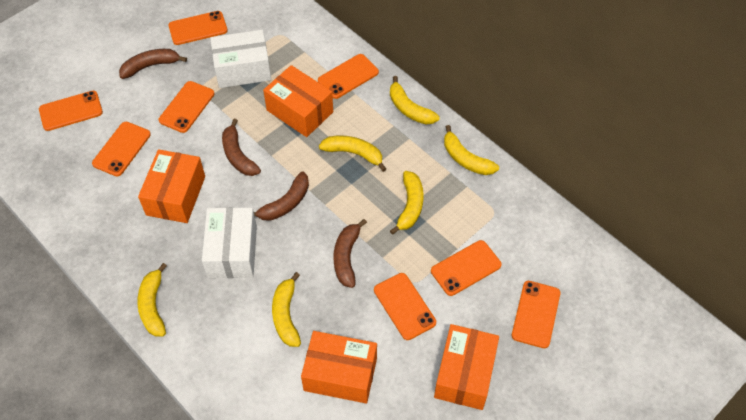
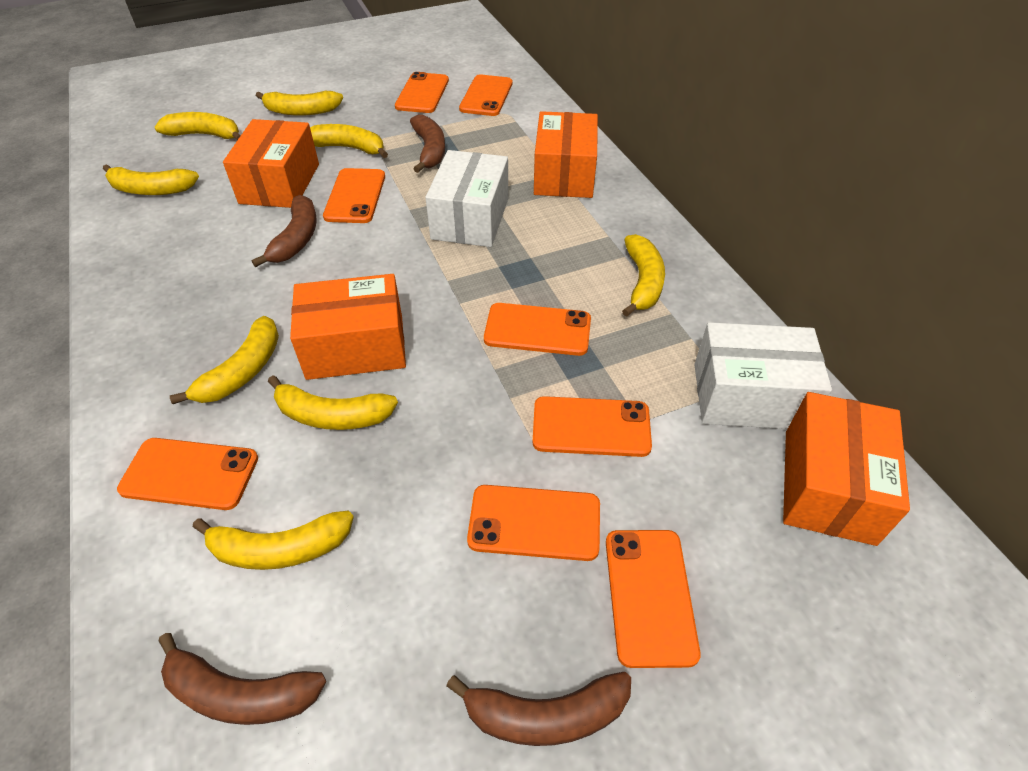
yellow banana: 6 -> 8

